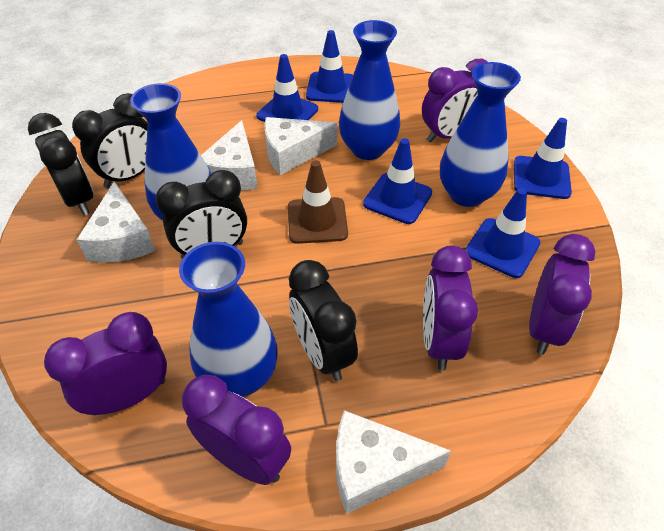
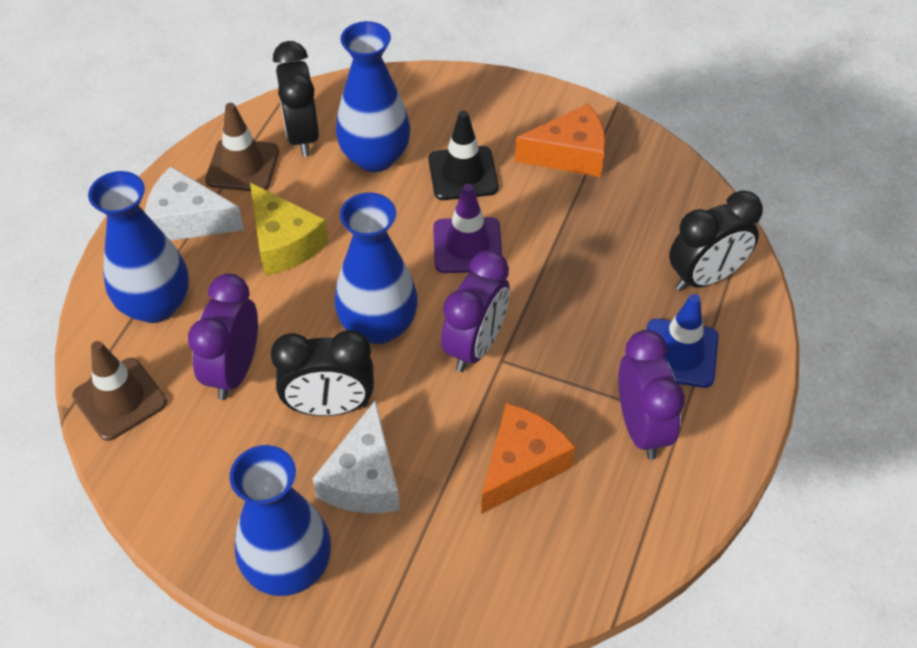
black clock: 4 -> 3
black traffic cone: 0 -> 1
blue traffic cone: 5 -> 1
brown traffic cone: 1 -> 2
orange cheese: 0 -> 2
purple clock: 5 -> 3
purple traffic cone: 0 -> 1
white cheese: 4 -> 2
yellow cheese: 0 -> 1

